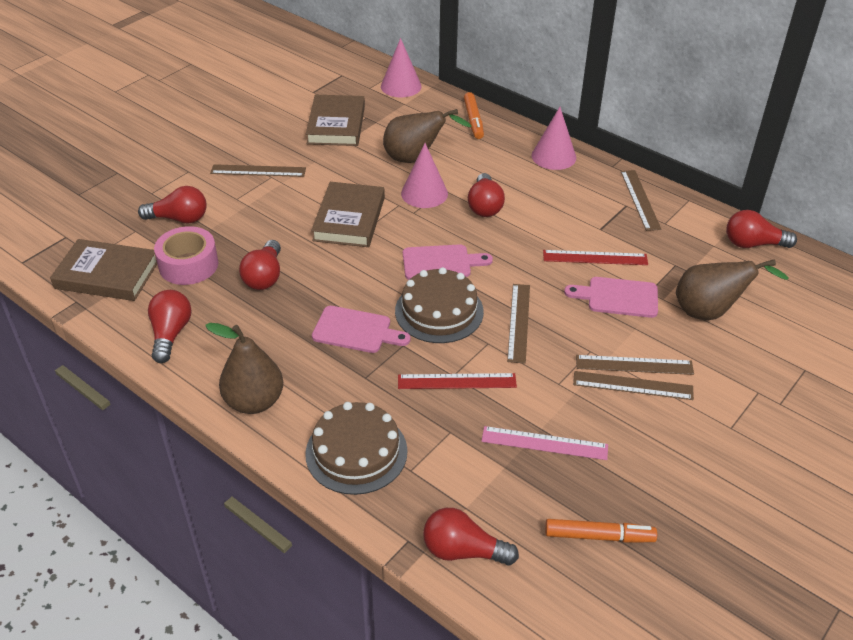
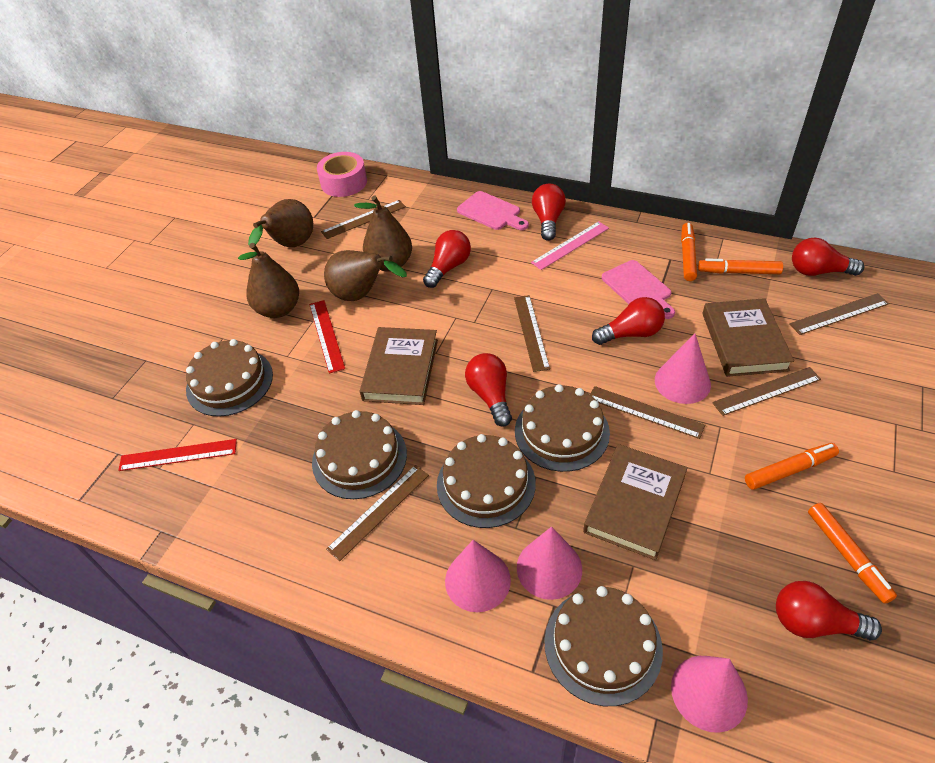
brown cake: 2 -> 5
brown pear: 3 -> 4
brown ruler: 5 -> 6
orange marker: 2 -> 4
pink cone: 3 -> 4
pink cutting board: 3 -> 2

